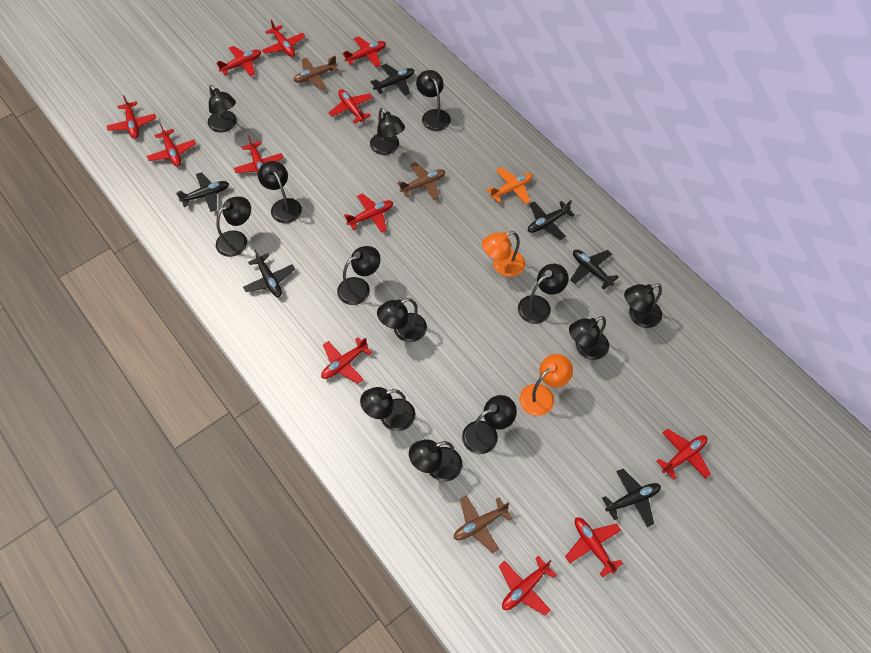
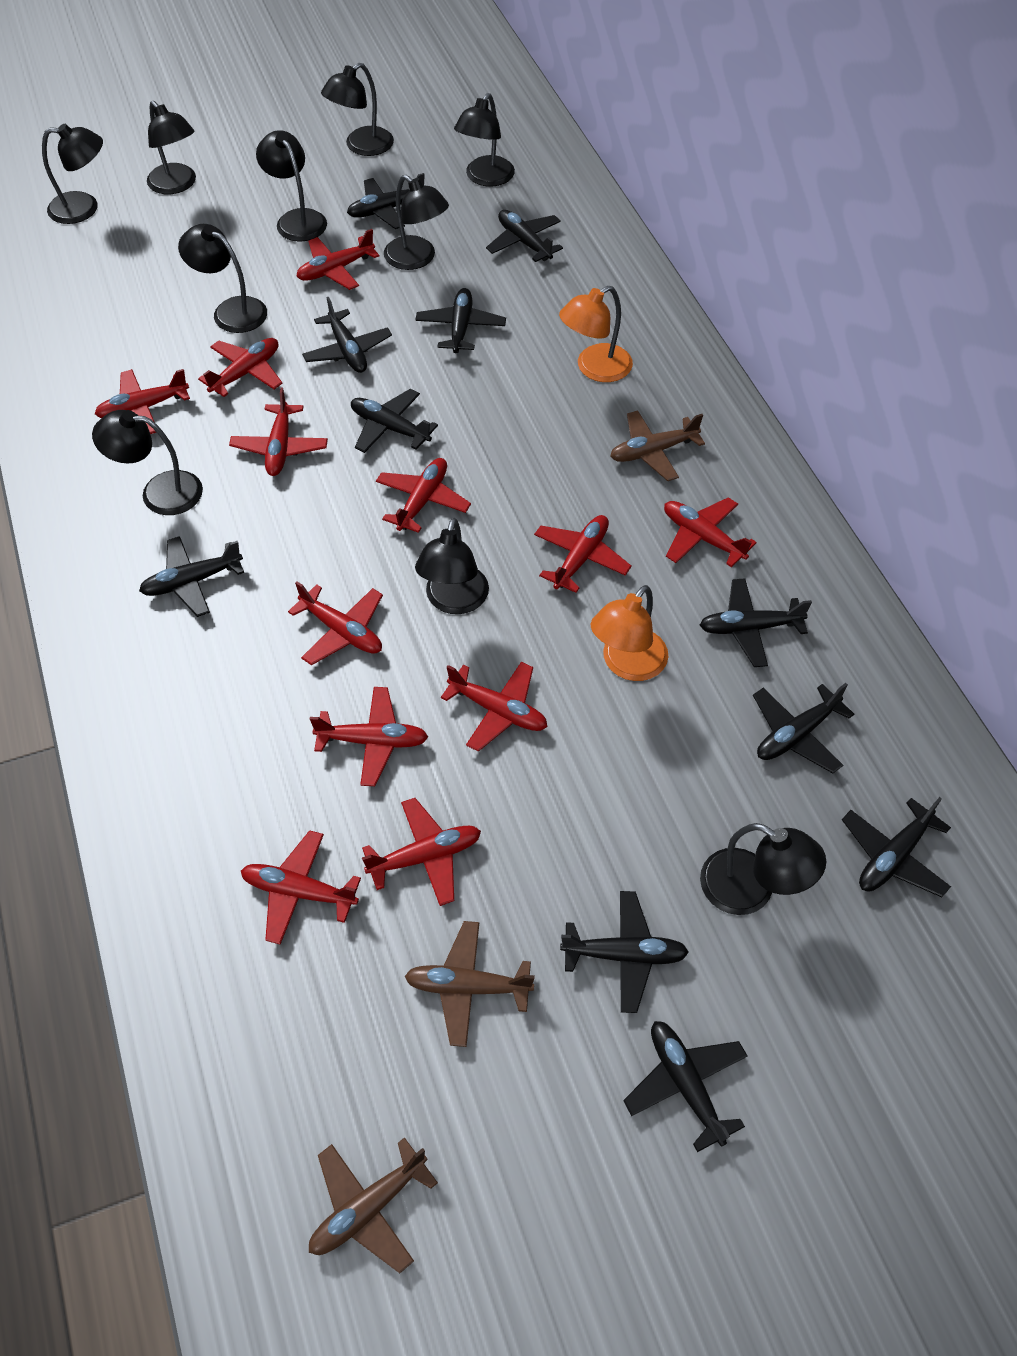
black lamp: 13 -> 10
black plane: 6 -> 11
orange plane: 1 -> 0

